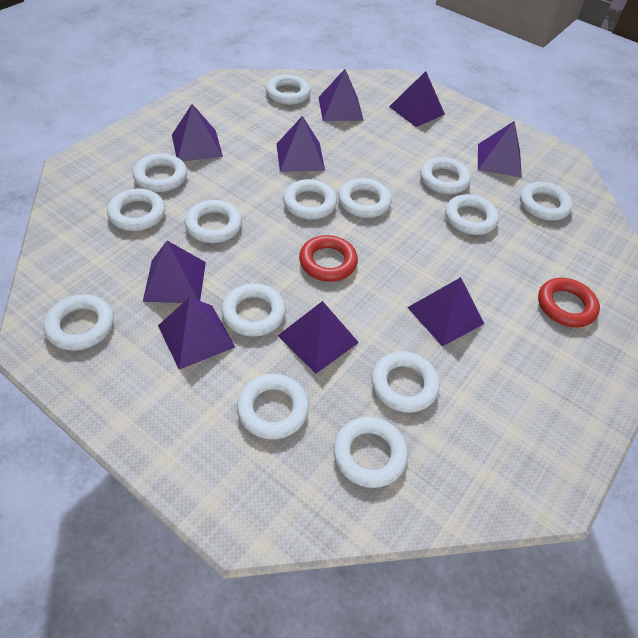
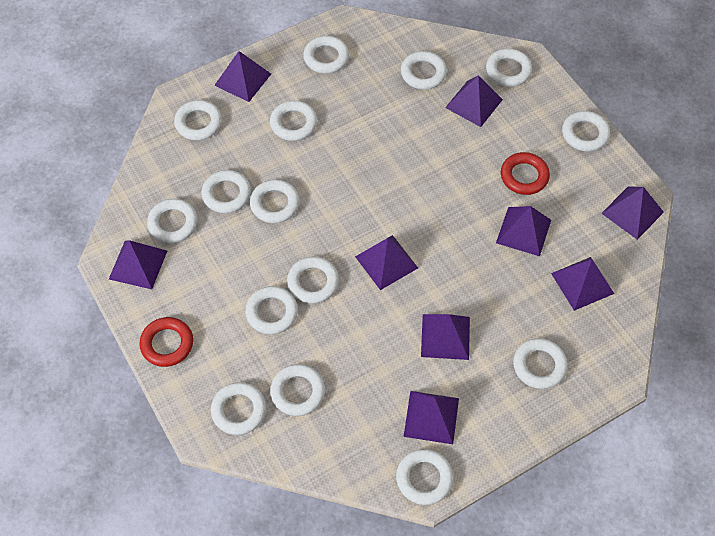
white ring: 14 -> 15

